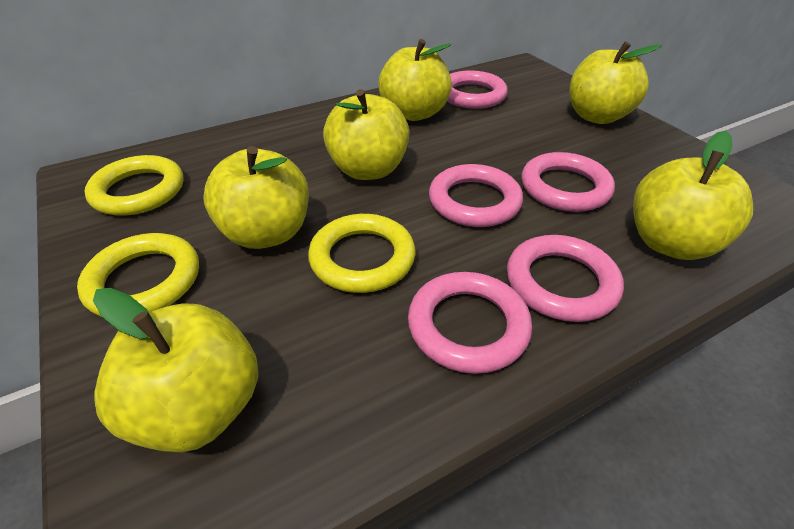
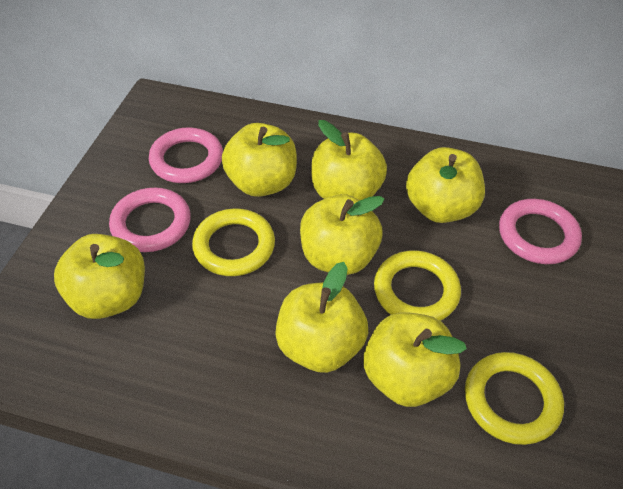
pink ring: 5 -> 3
yellow apple: 6 -> 7

